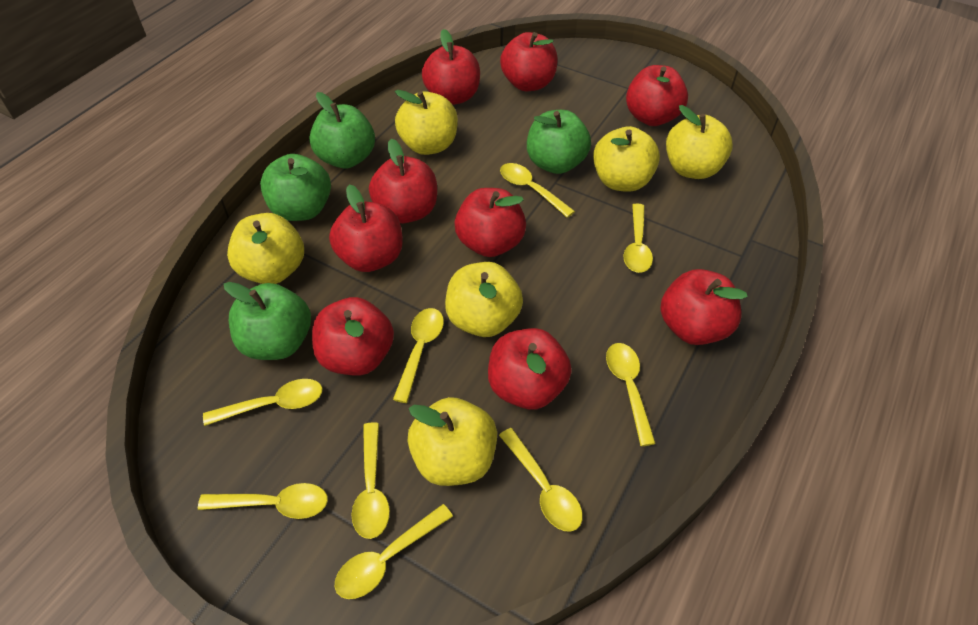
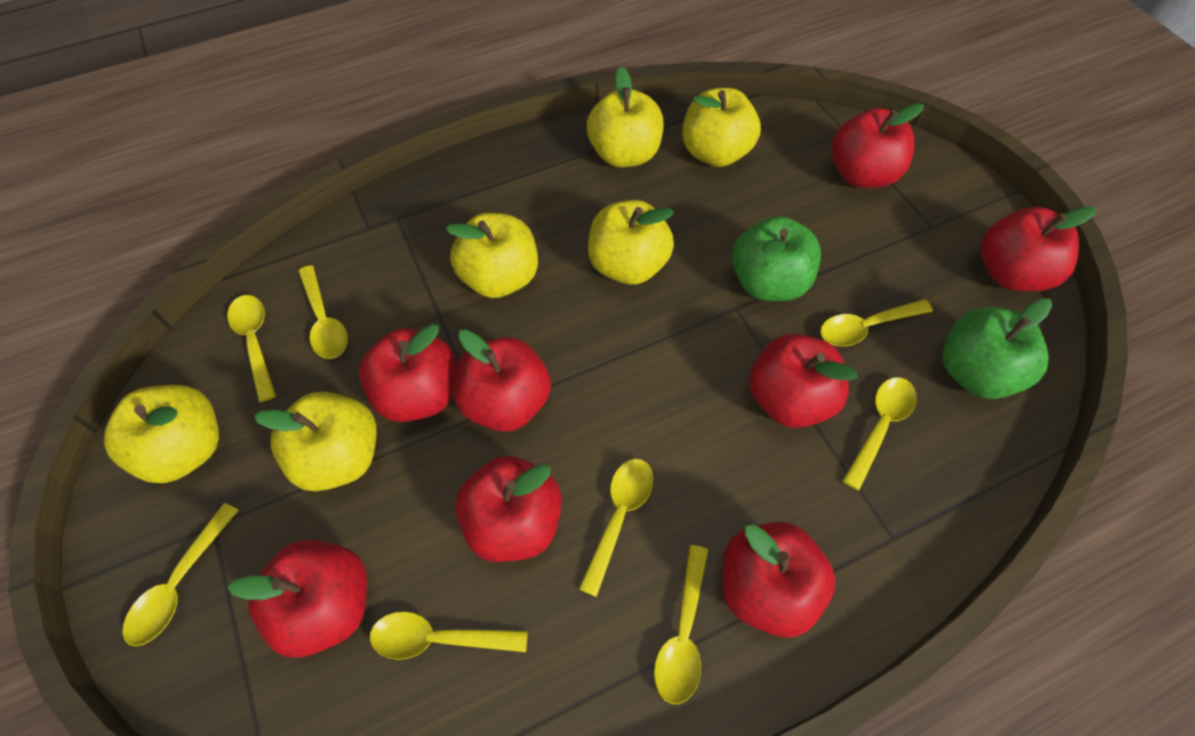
green apple: 4 -> 2
red apple: 9 -> 8
yellow spoon: 9 -> 8

